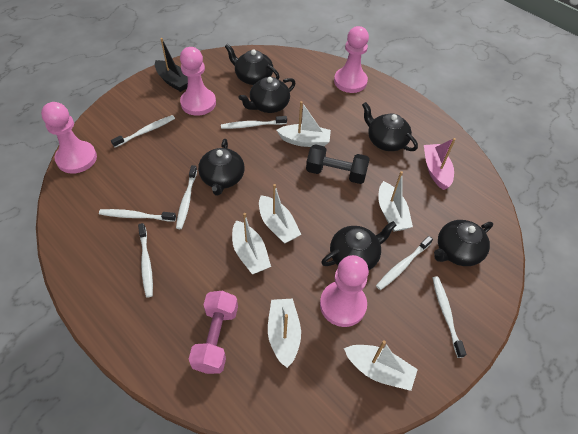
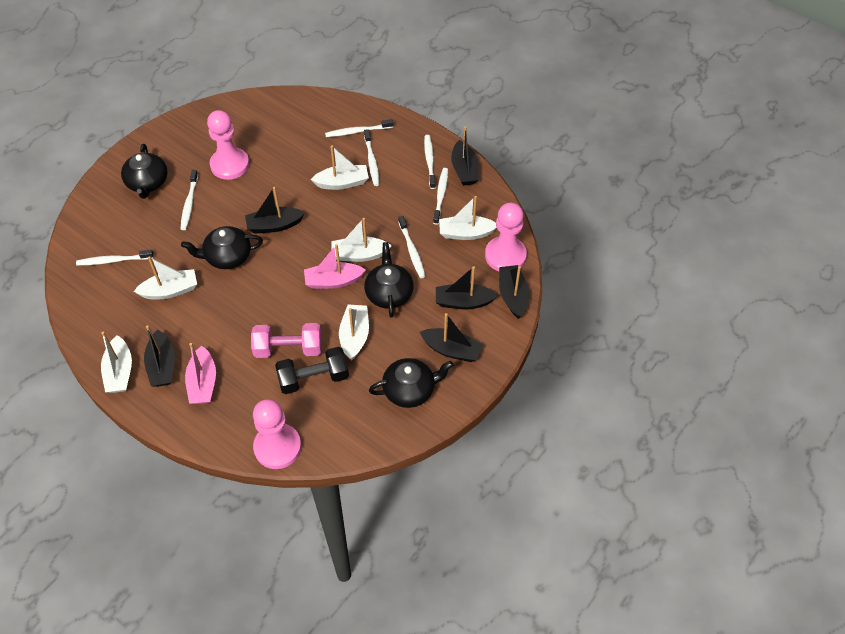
black boat: 1 -> 6
black teapot: 6 -> 4
pink boat: 1 -> 2
pink pawn: 4 -> 3

